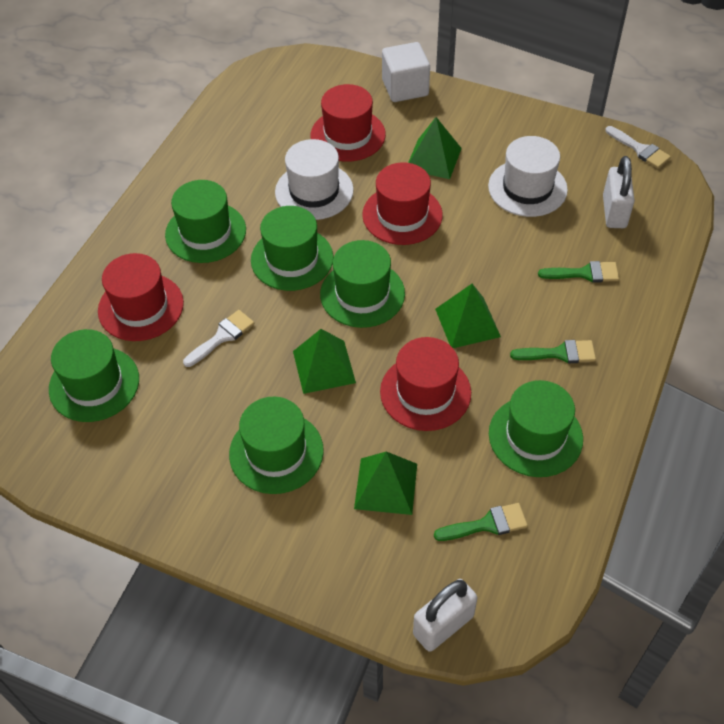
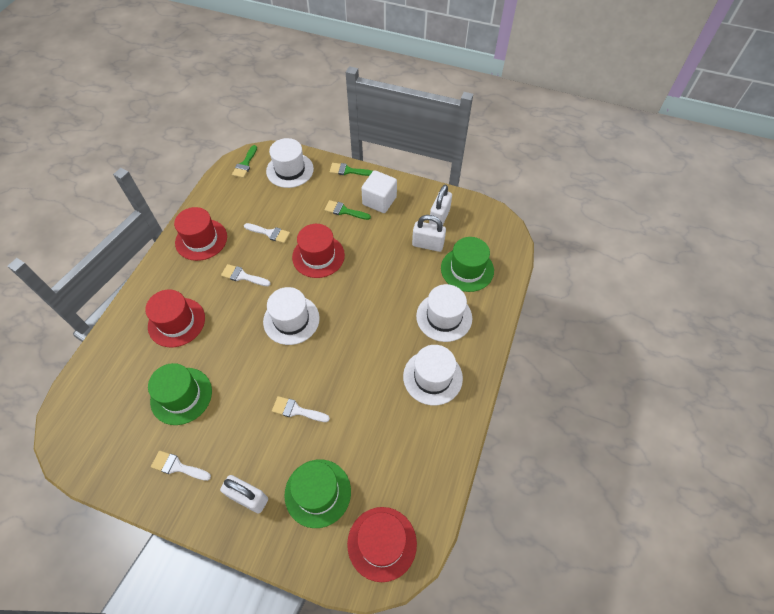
green hat: 6 -> 3
green pyramid: 4 -> 0
white brush: 2 -> 4
white hat: 2 -> 4
white padlock: 2 -> 3

